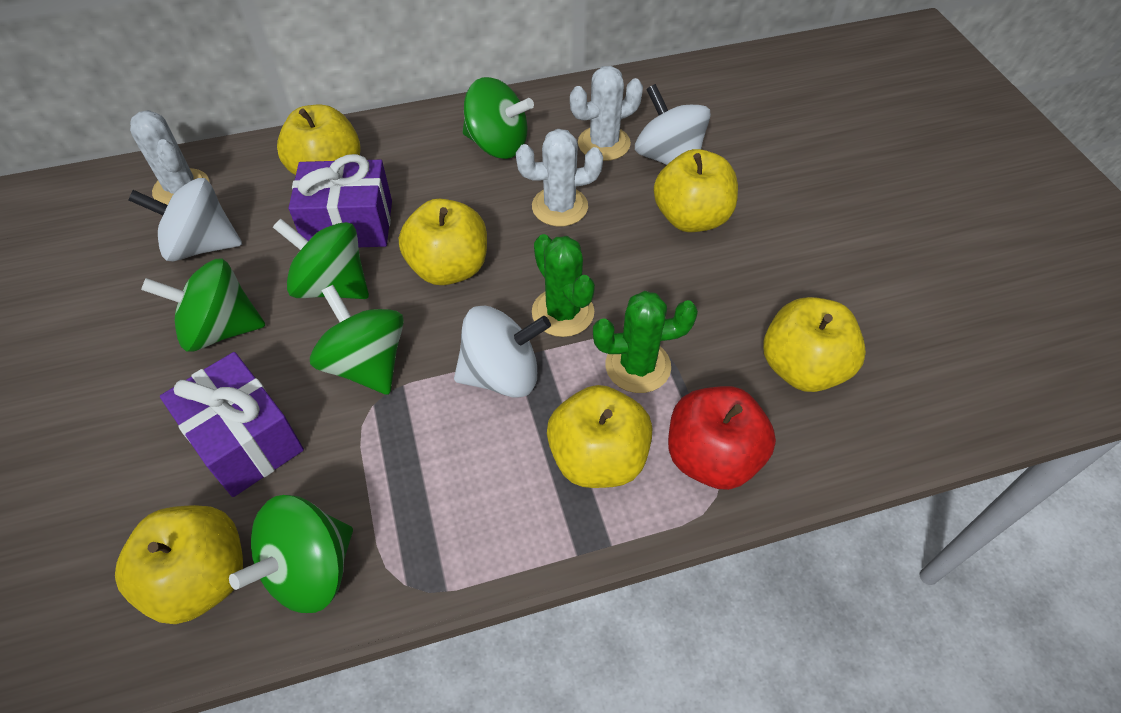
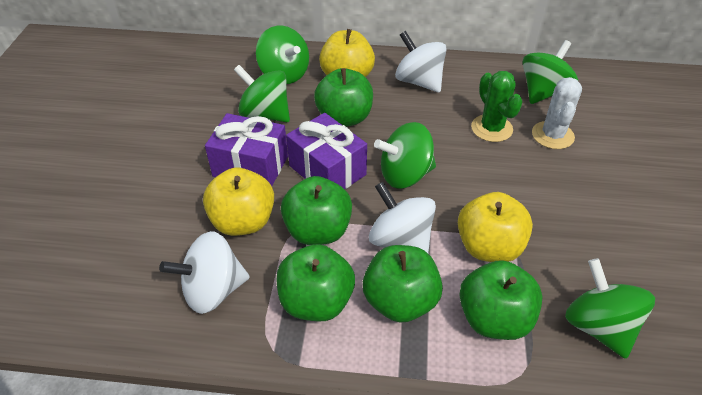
green apple: 0 -> 5
green cactus: 2 -> 1
red apple: 1 -> 0
white cactus: 3 -> 1
yellow apple: 6 -> 3

